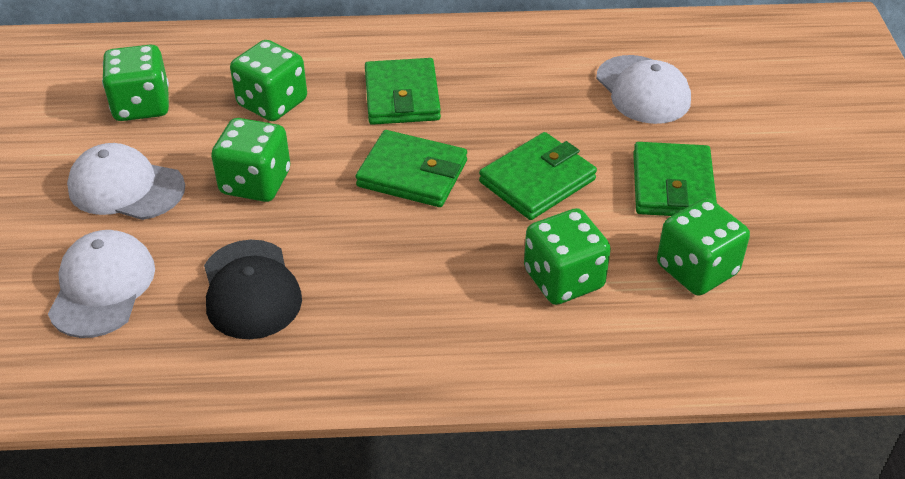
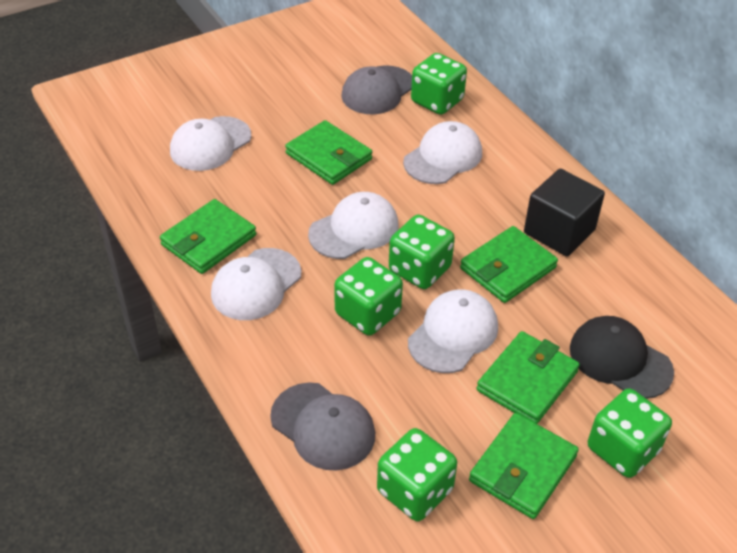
black cube: 0 -> 1
green wallet: 4 -> 5
grey cap: 0 -> 2
white cap: 3 -> 5

